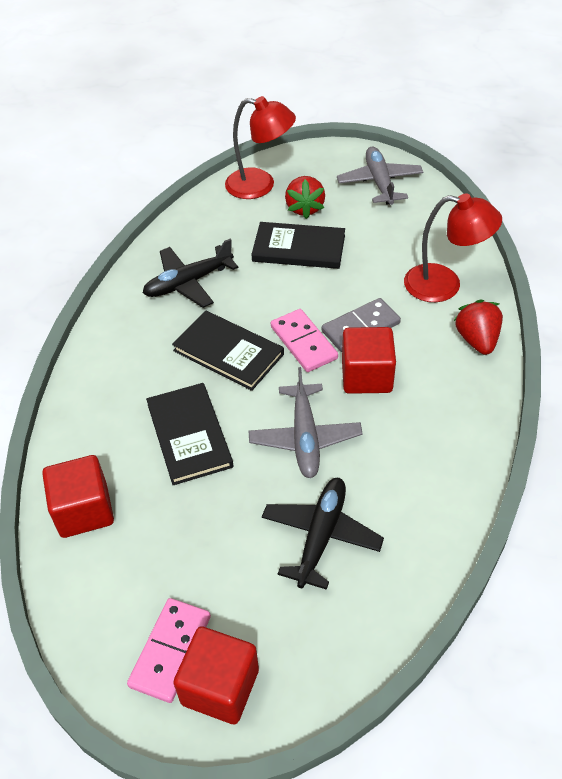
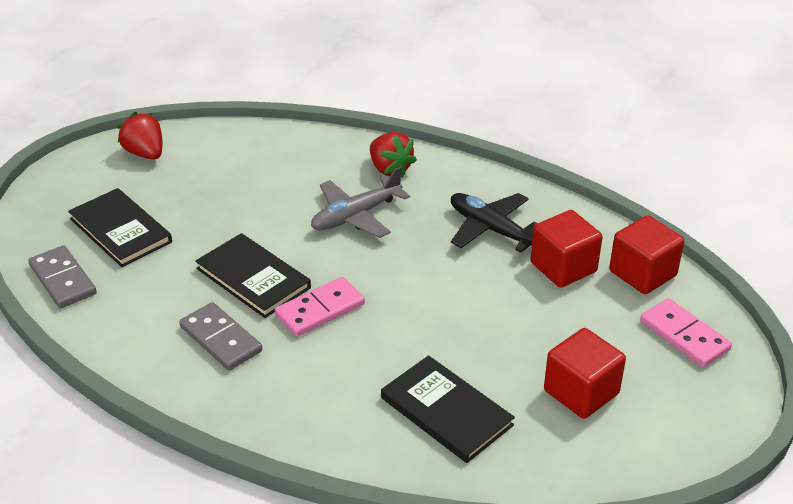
black plane: 2 -> 1
grey domino: 1 -> 2
grey plane: 2 -> 1
red lamp: 2 -> 0

